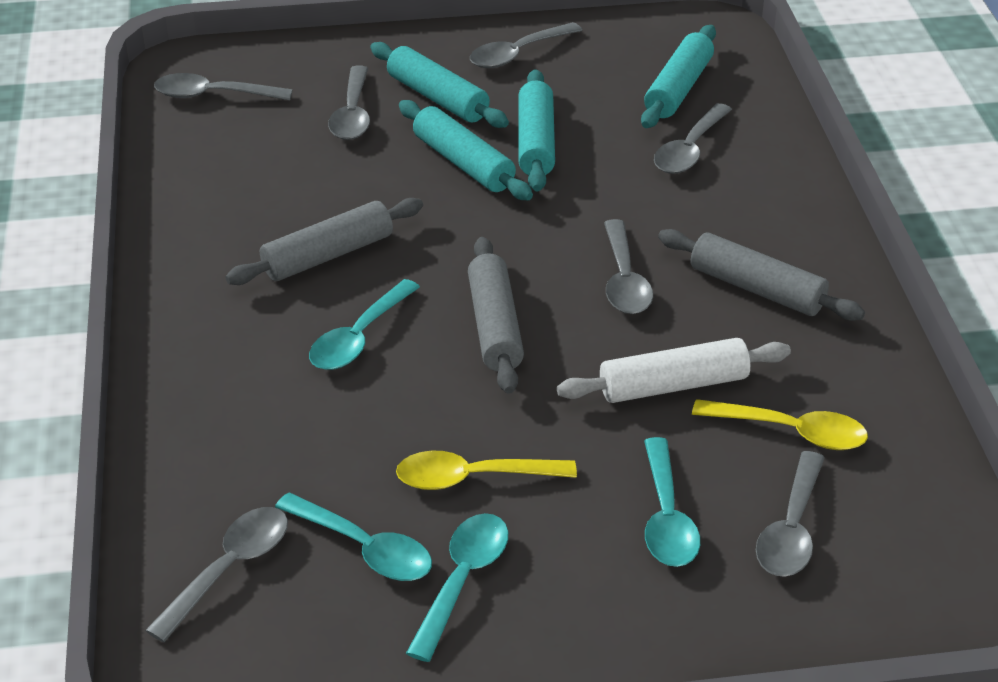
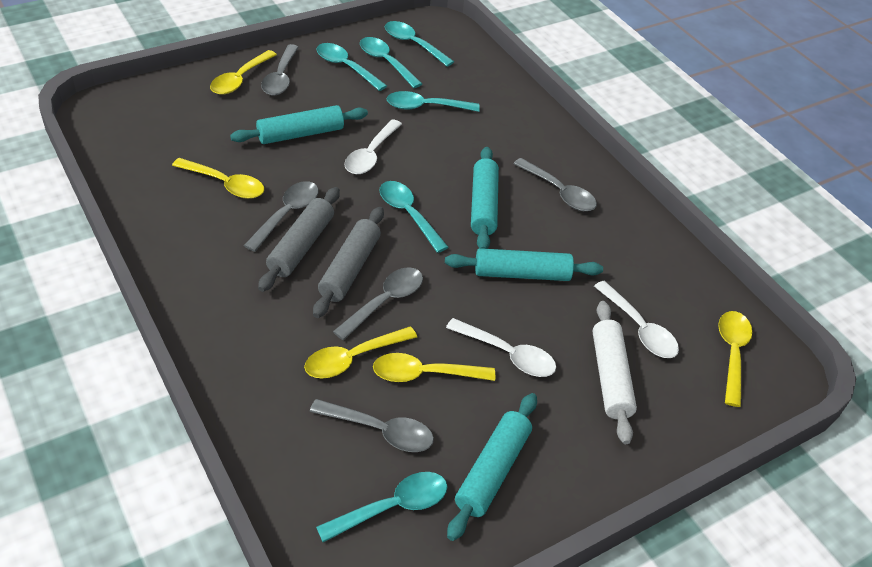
grey rolling pin: 3 -> 2
grey spoon: 7 -> 5
turquoise spoon: 4 -> 6
white spoon: 0 -> 3
yellow spoon: 2 -> 5

